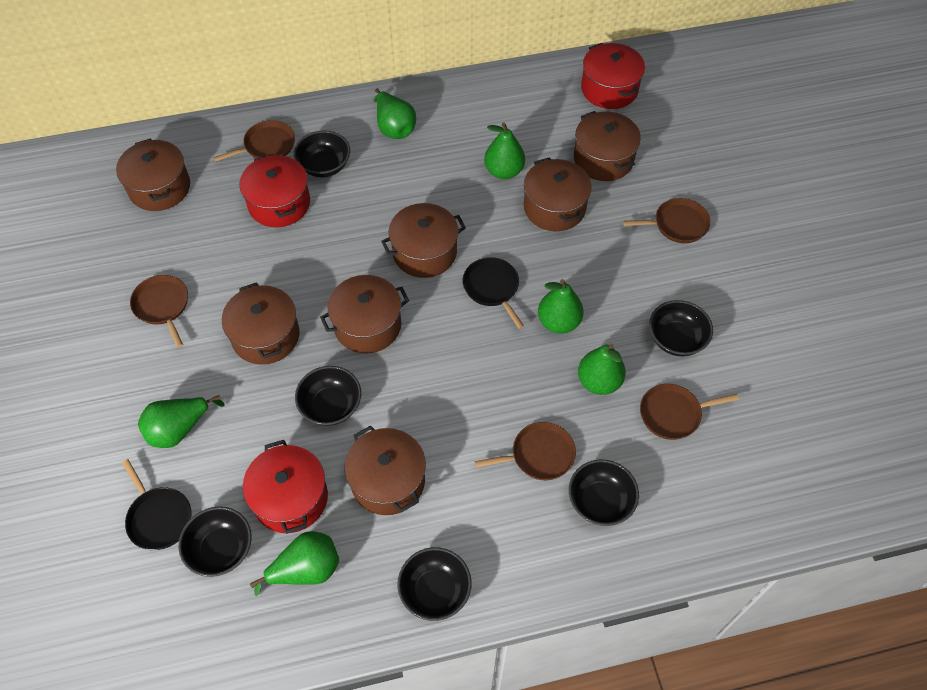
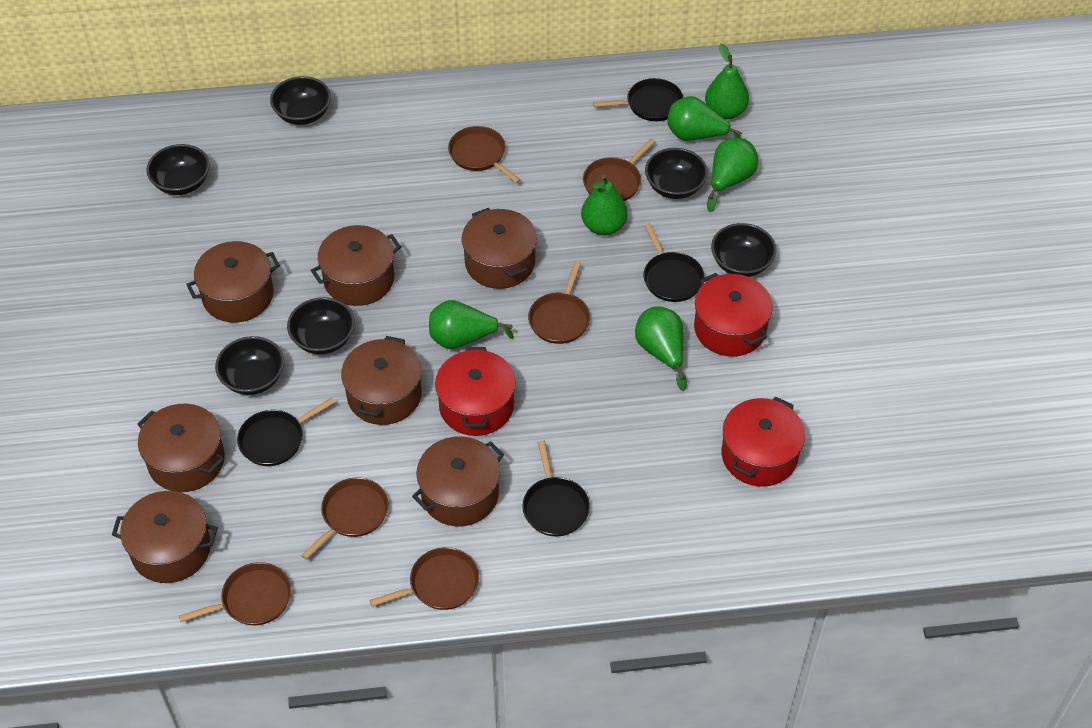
black pan: 2 -> 4
brown pan: 5 -> 6

